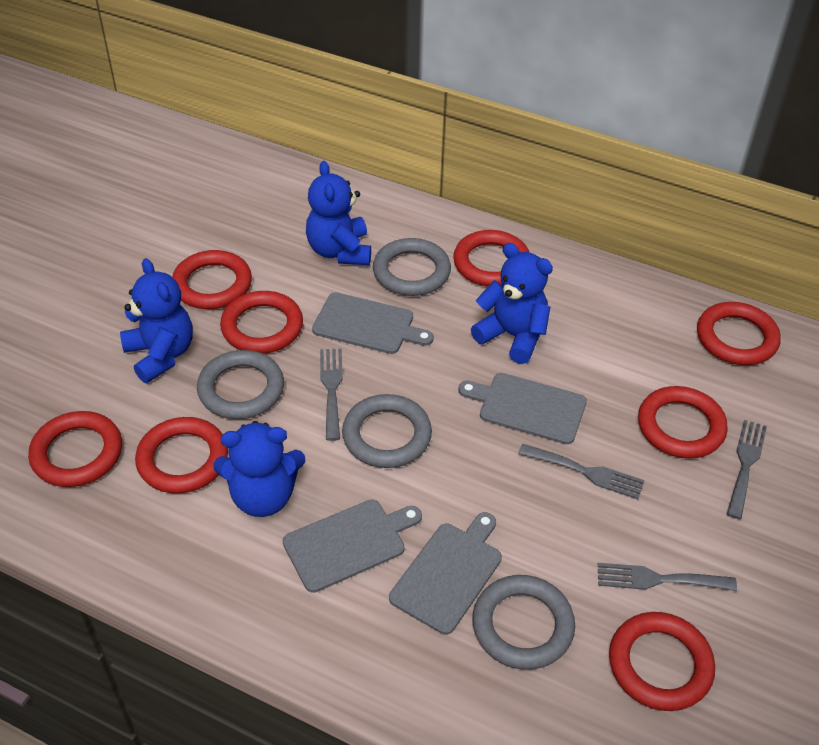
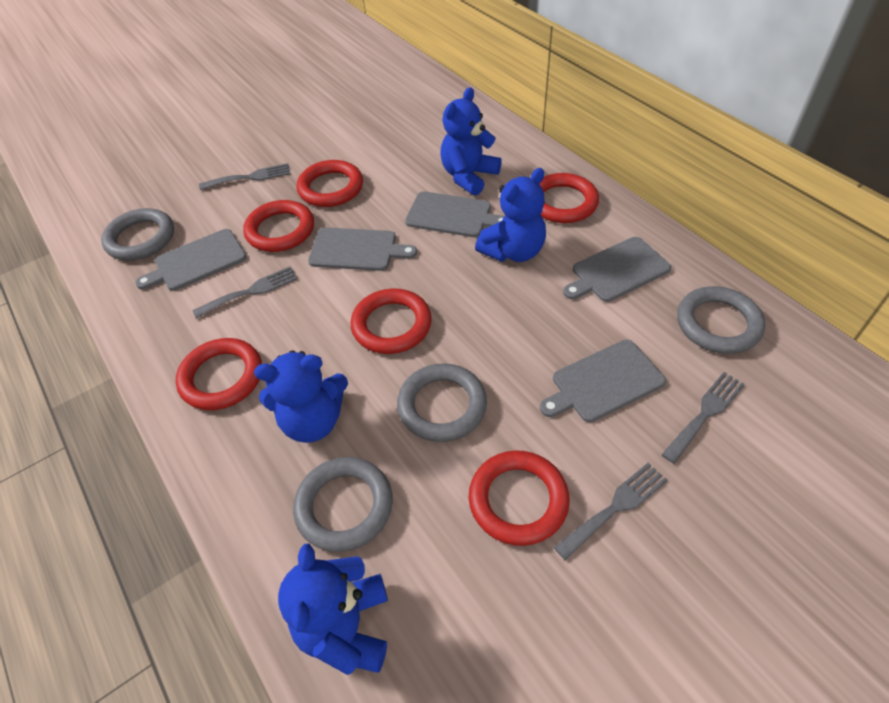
grey cutting board: 4 -> 5
red ring: 8 -> 6

